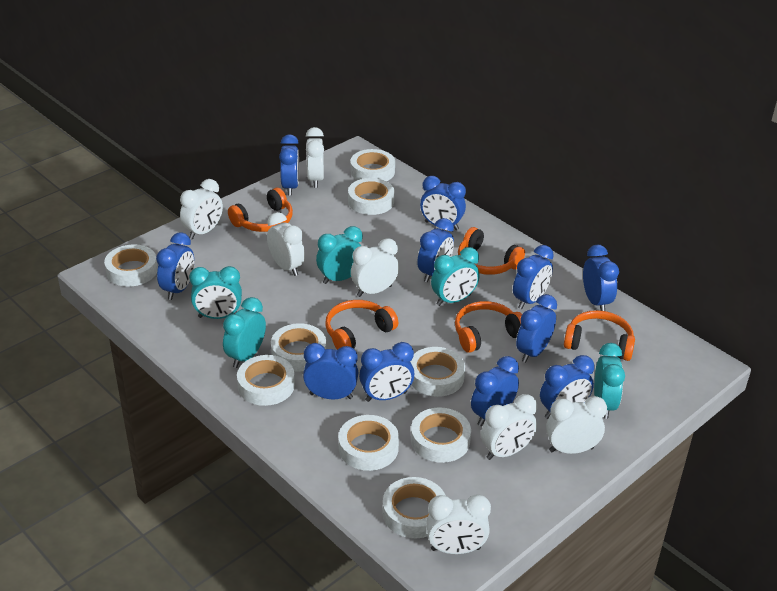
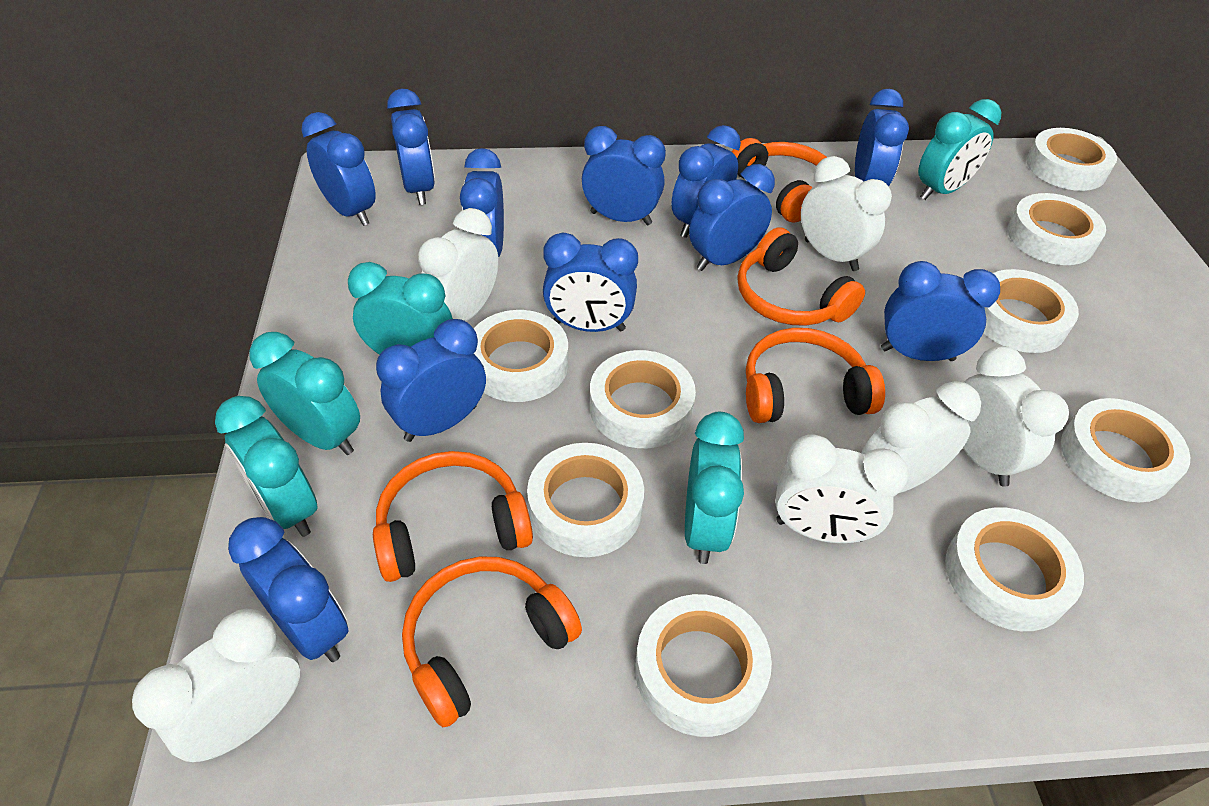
white clock: 7 -> 6

